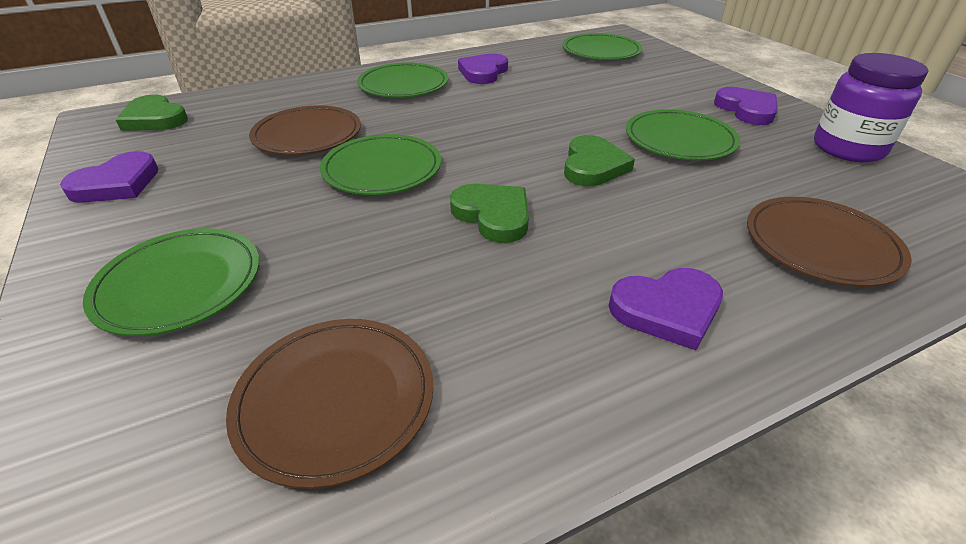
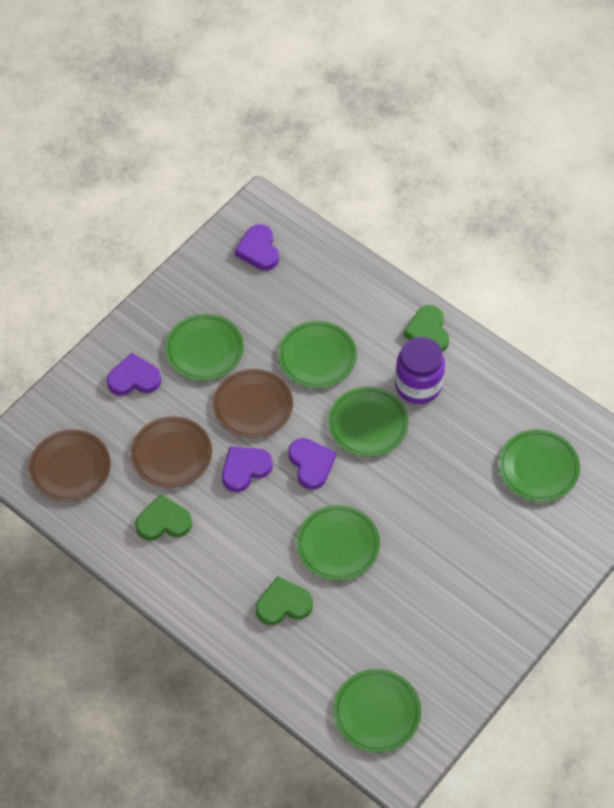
green plate: 5 -> 6

